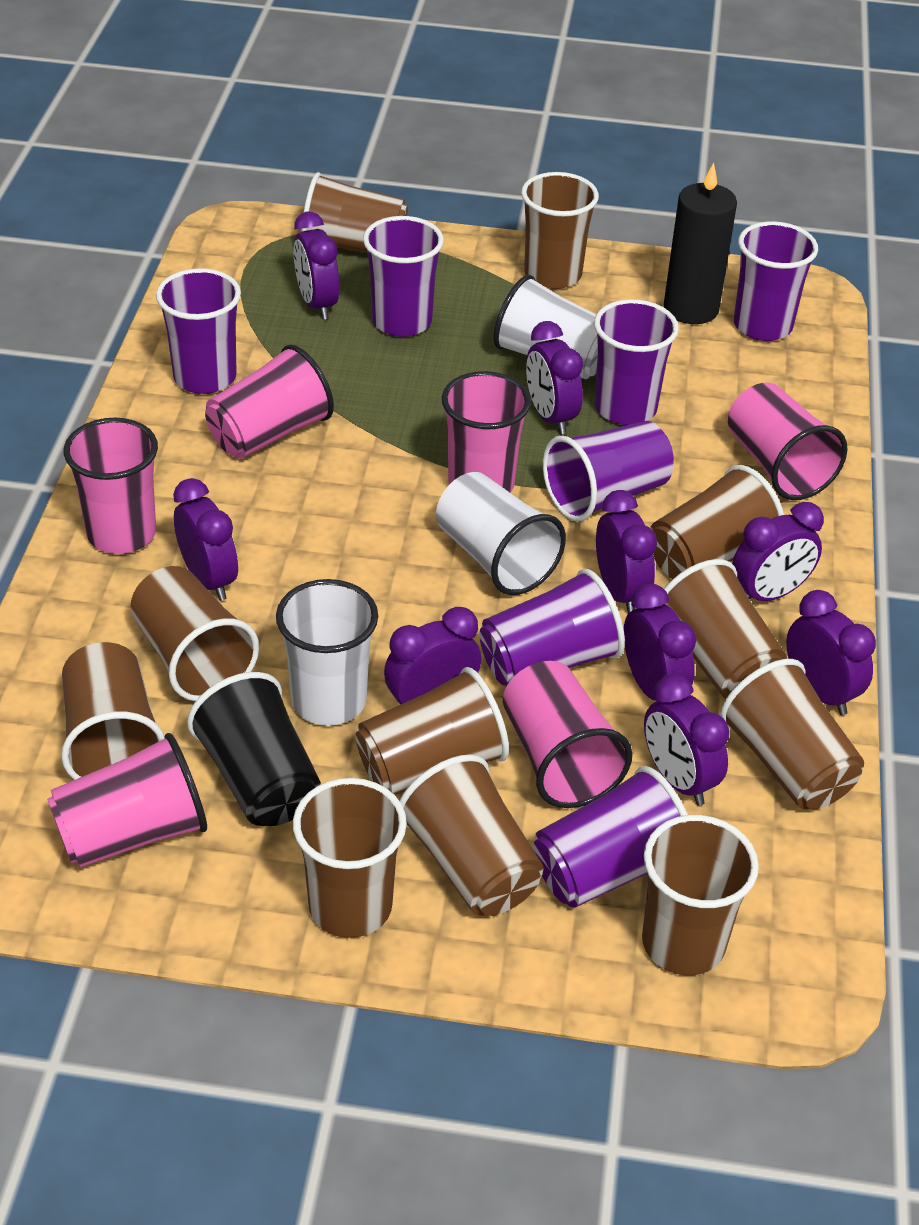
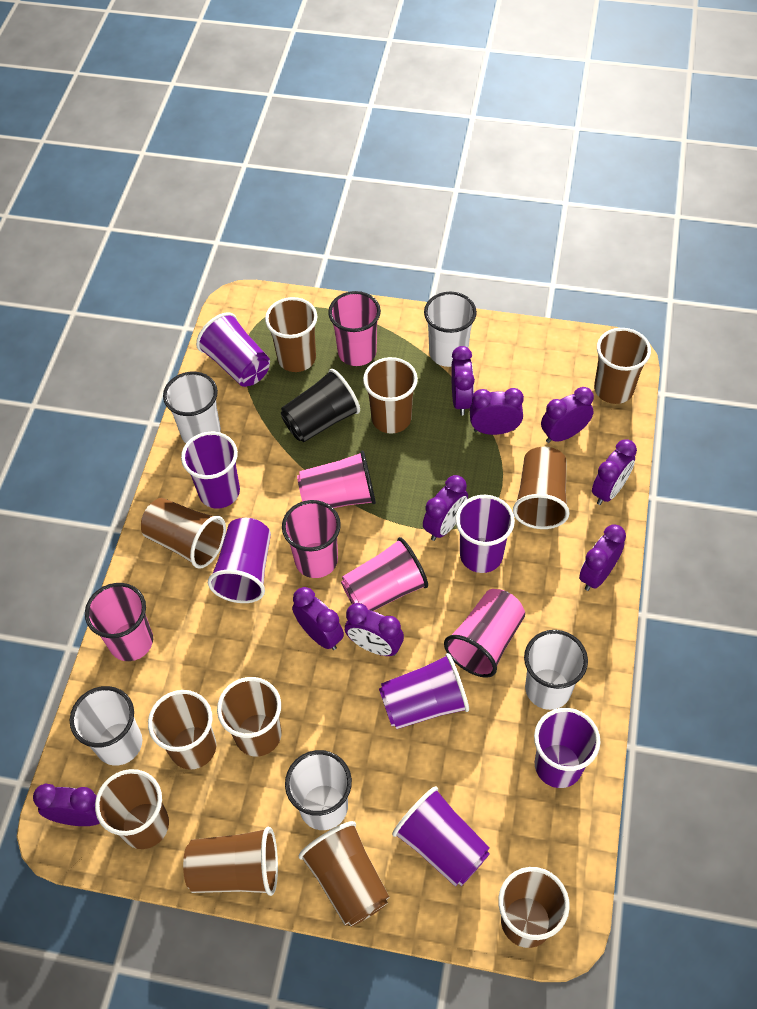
black candle: 1 -> 0
white cup: 3 -> 5

